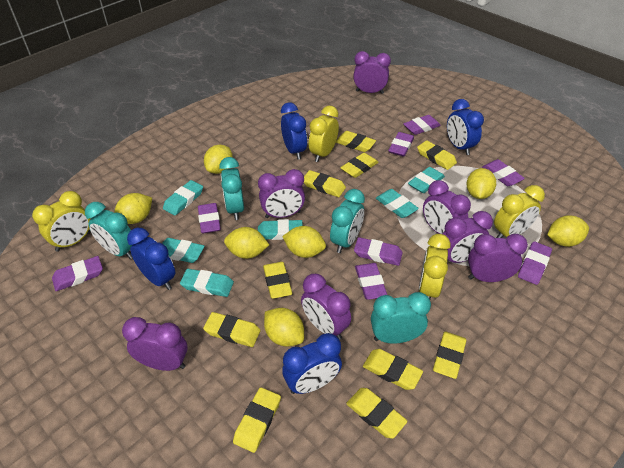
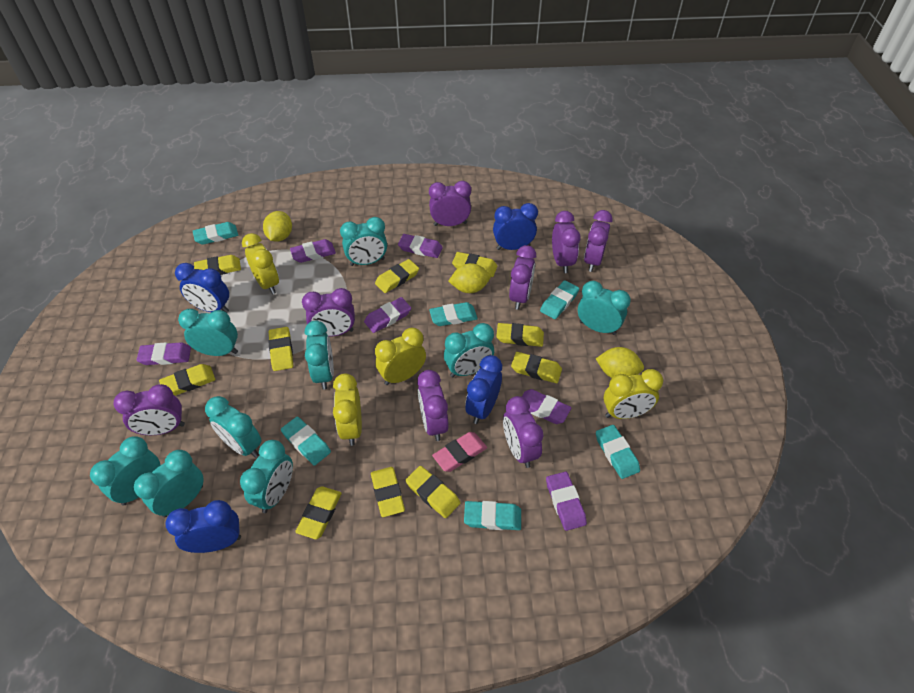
pink eraser: 0 -> 1
purple clock: 7 -> 8
purple eraser: 8 -> 6
turquoise clock: 4 -> 9
yellow lemon: 7 -> 3

